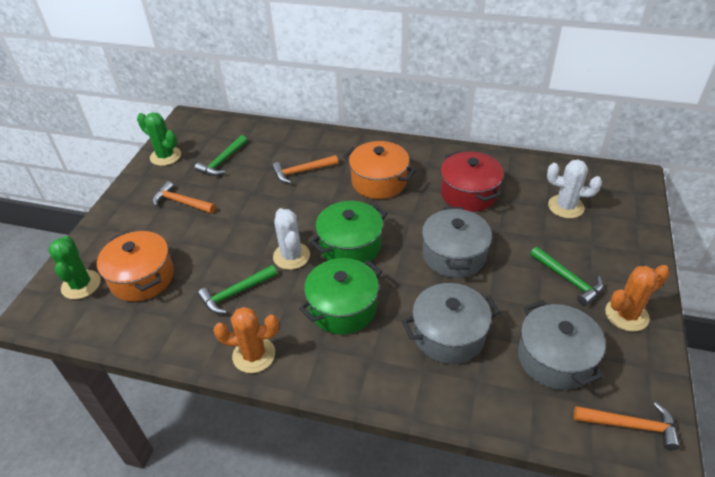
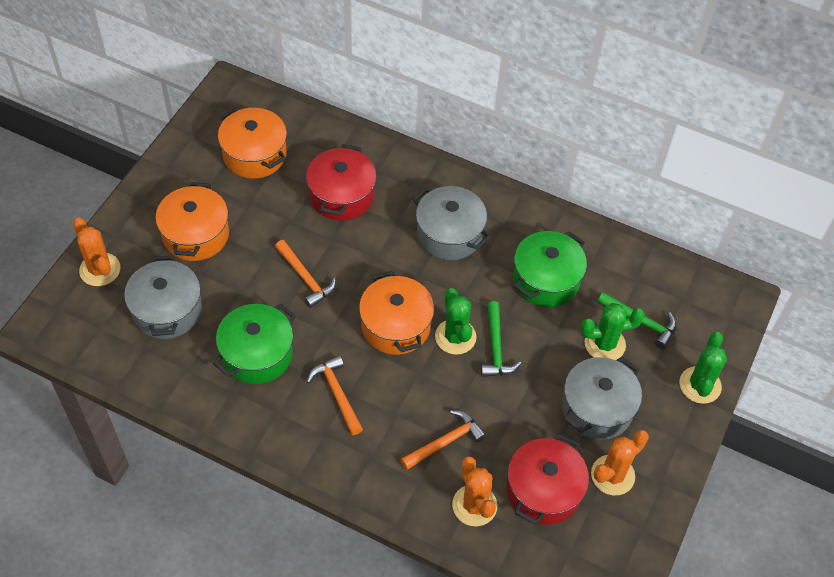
green cactus: 2 -> 3
green hammer: 3 -> 2
orange cactus: 2 -> 3
orange pot: 2 -> 3
red pot: 1 -> 2
white cactus: 2 -> 0

